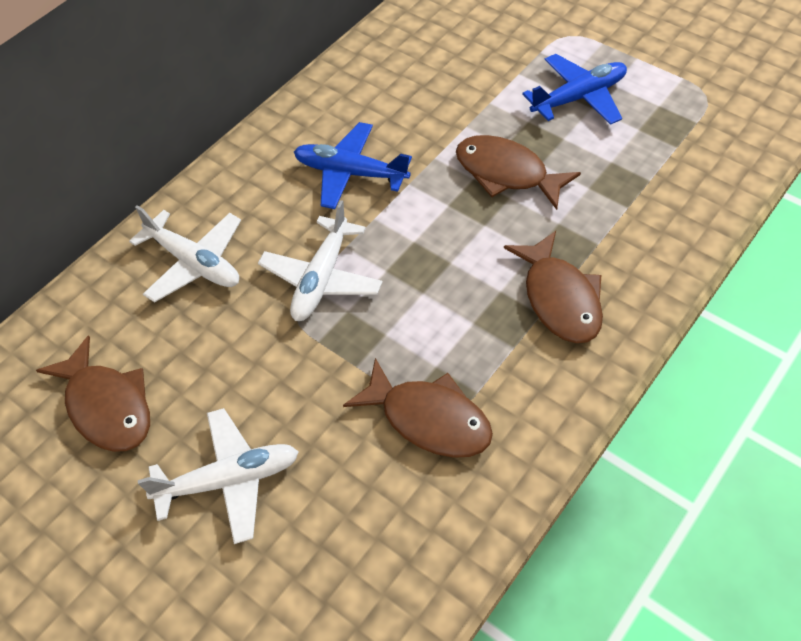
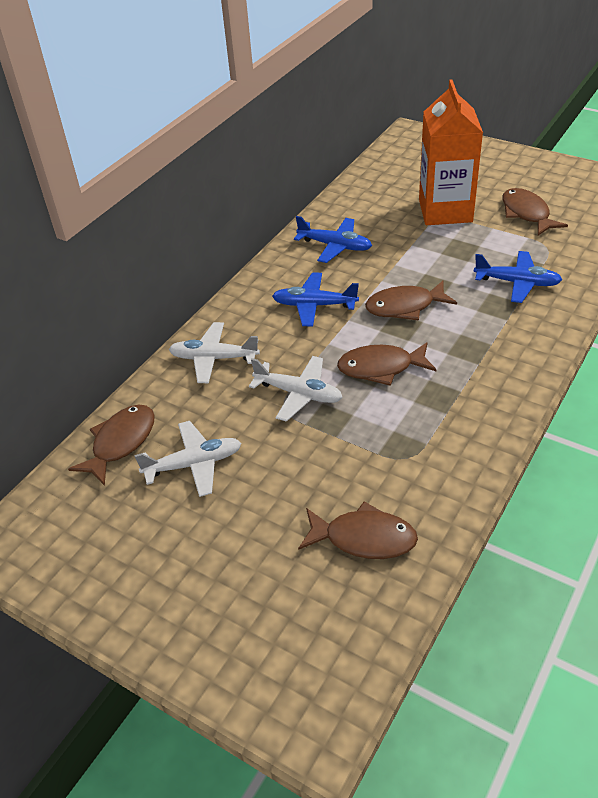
blue plane: 2 -> 3
brown fish: 4 -> 5
orange carton: 0 -> 1

